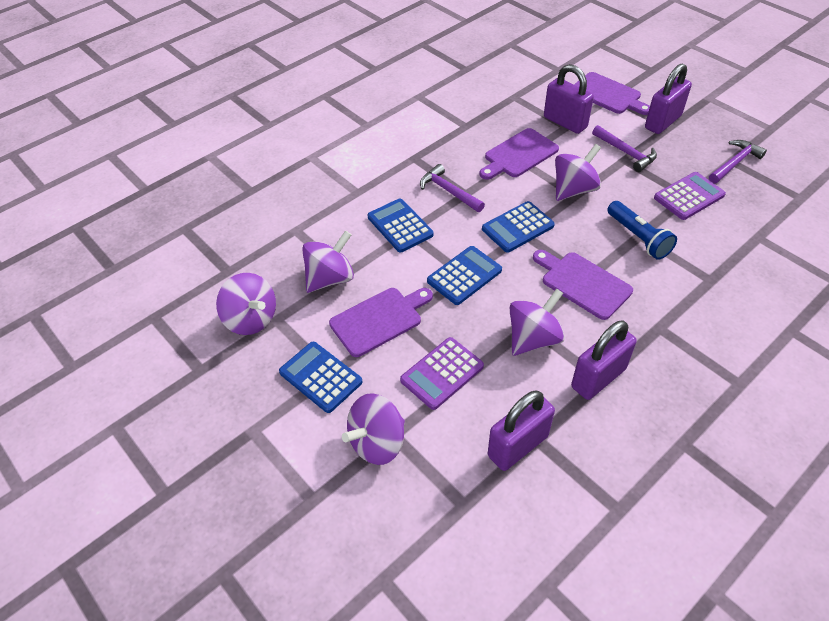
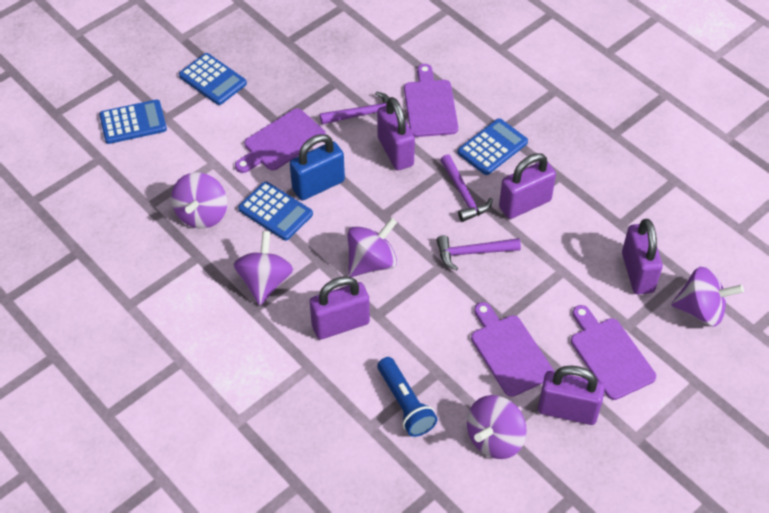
blue padlock: 0 -> 1
purple calculator: 2 -> 0
purple padlock: 4 -> 5

